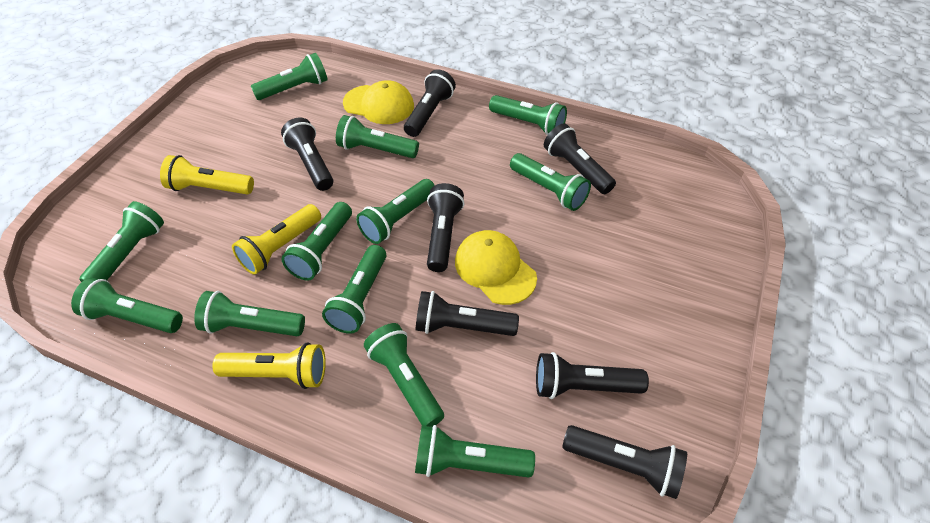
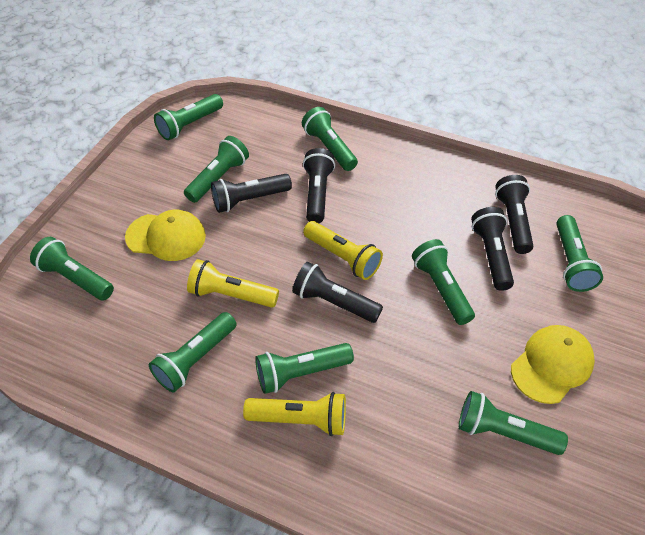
black flashlight: 7 -> 5
green flashlight: 12 -> 9

